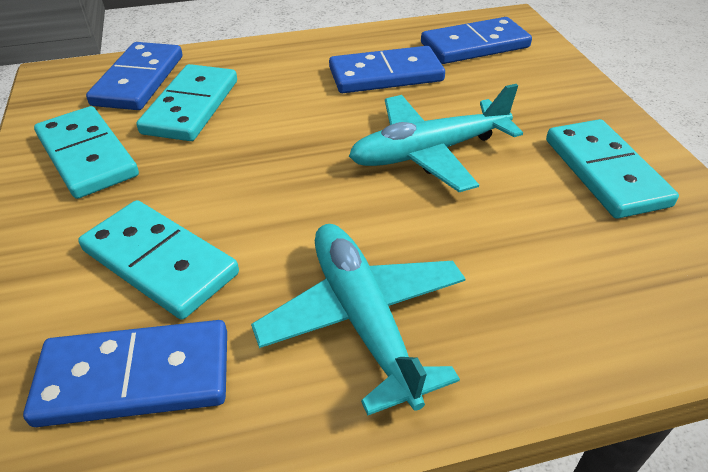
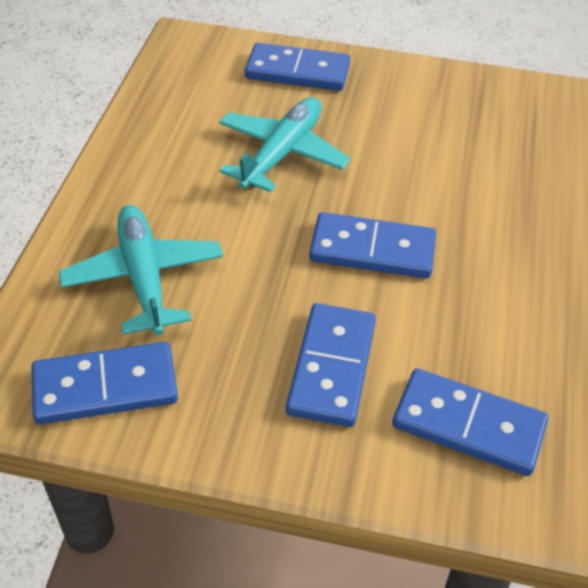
blue domino: 4 -> 5
turquoise domino: 4 -> 0

